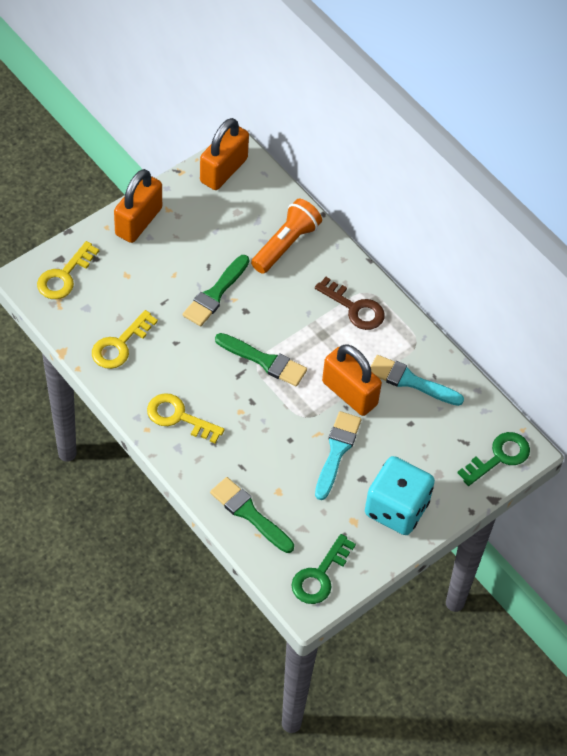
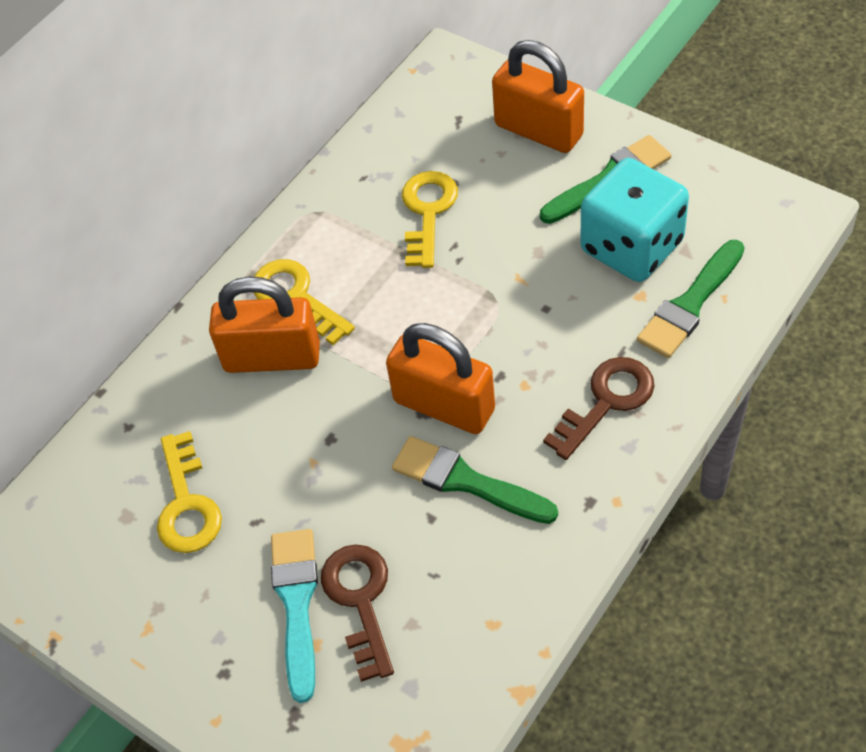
brown key: 1 -> 2
green key: 2 -> 0
orange flashlight: 1 -> 0
turquoise brush: 2 -> 1

